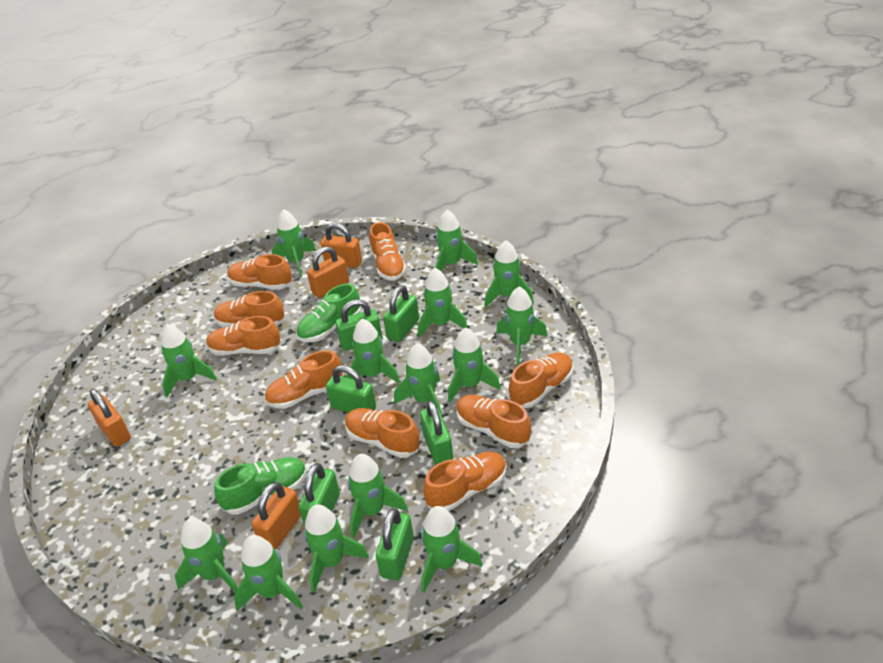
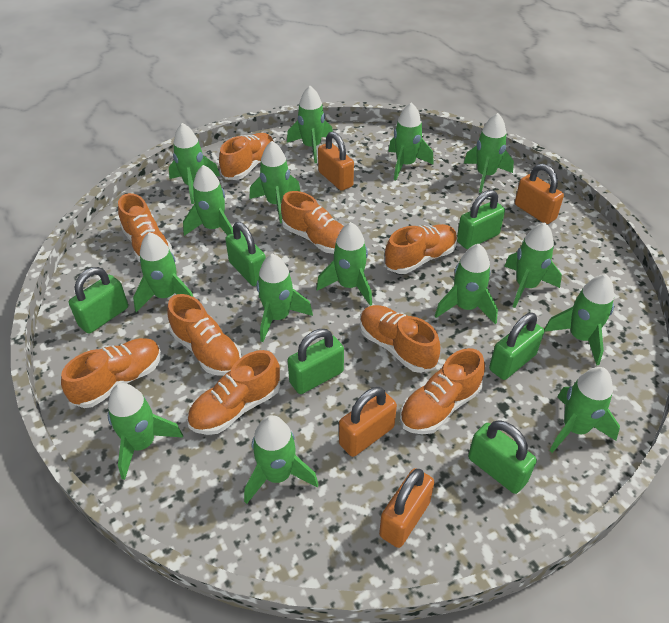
green rocket: 14 -> 15
green shoe: 2 -> 0

